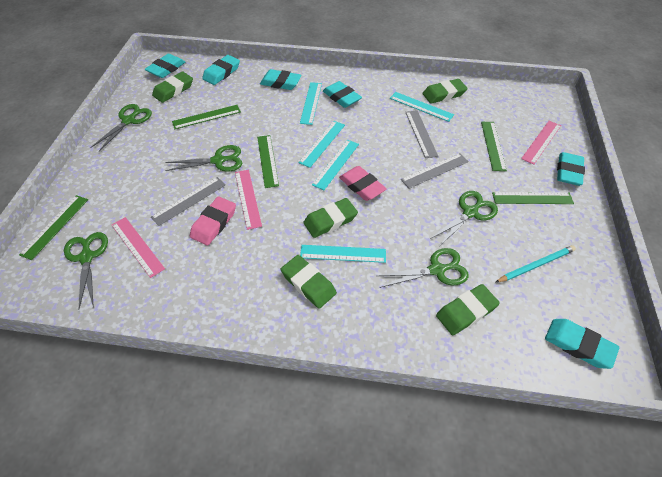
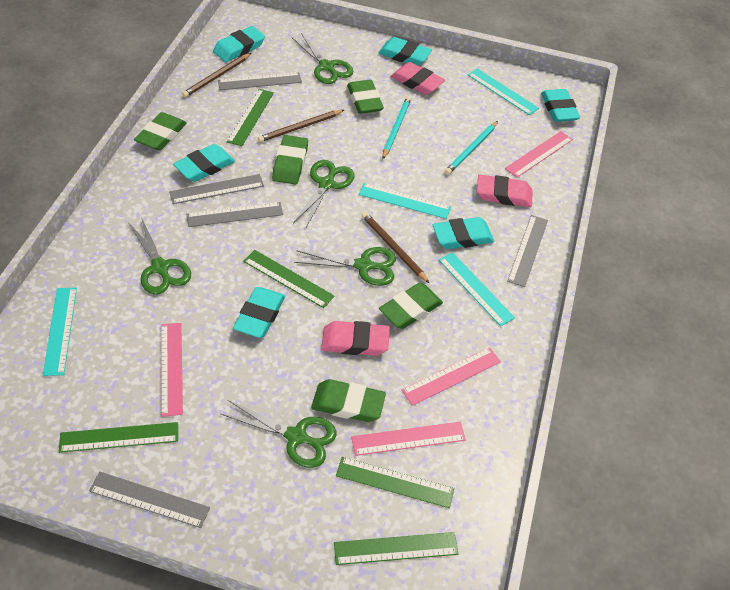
brown pencil: 0 -> 3
grey ruler: 3 -> 5
pink eraser: 2 -> 3
pink ruler: 3 -> 4
turquoise pencil: 1 -> 2
turquoise ruler: 5 -> 4

